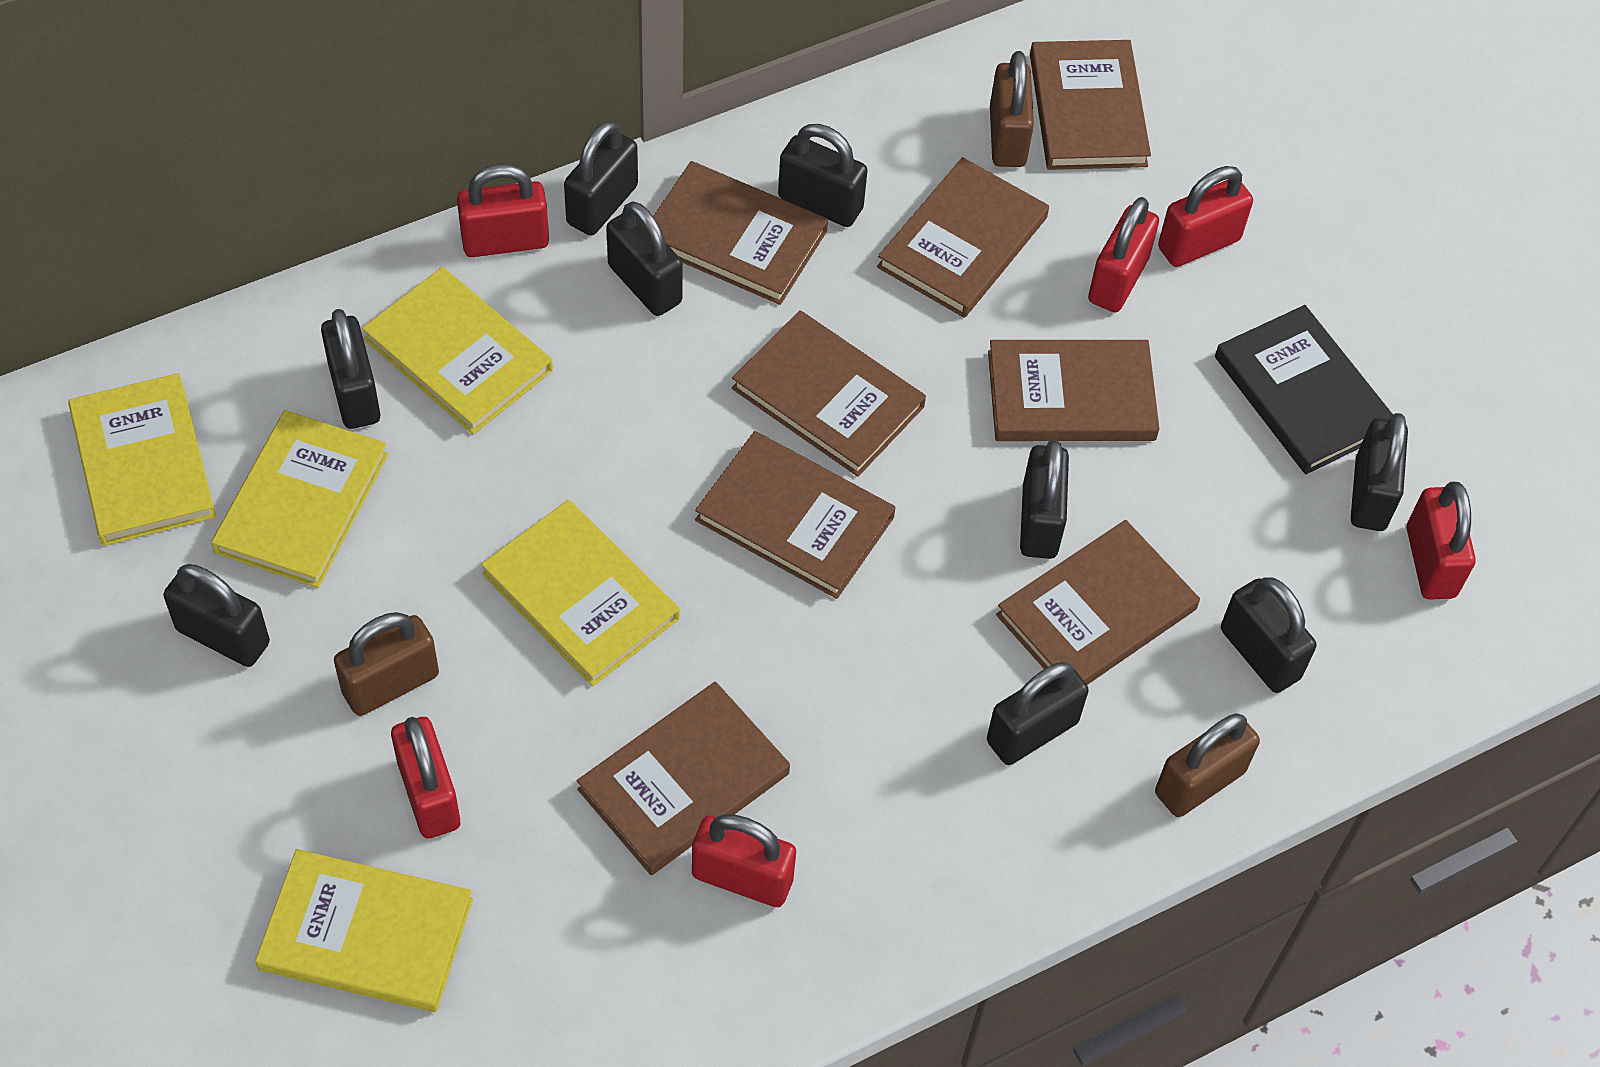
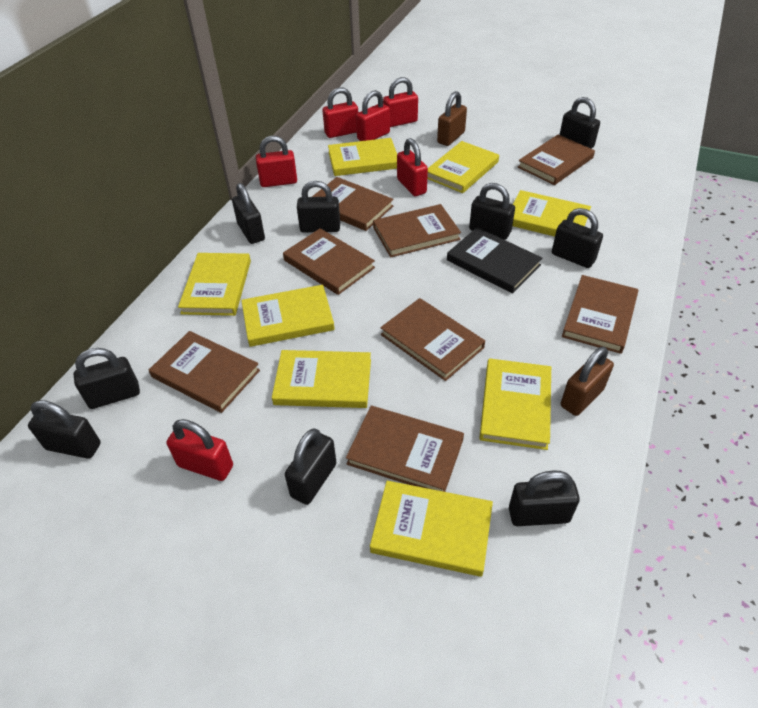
brown padlock: 3 -> 2
yellow book: 5 -> 8

